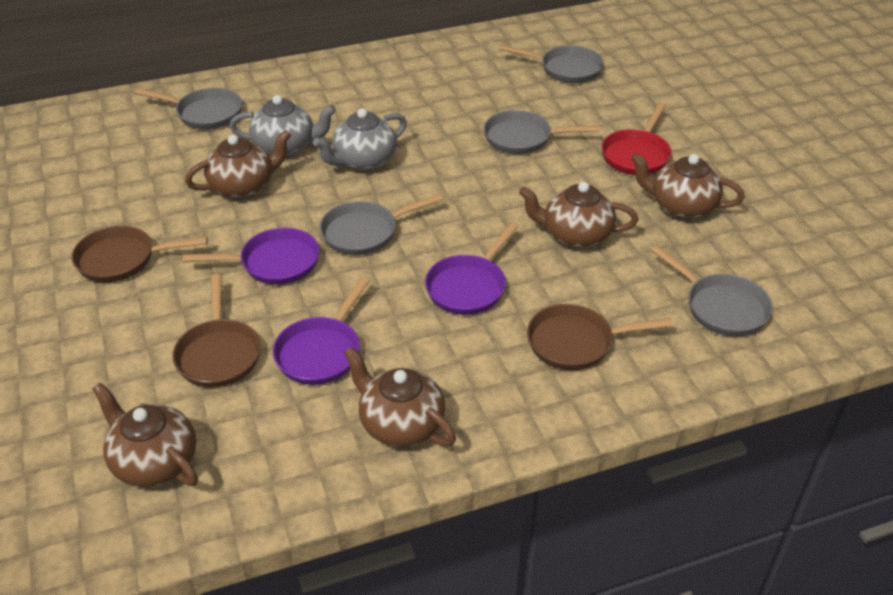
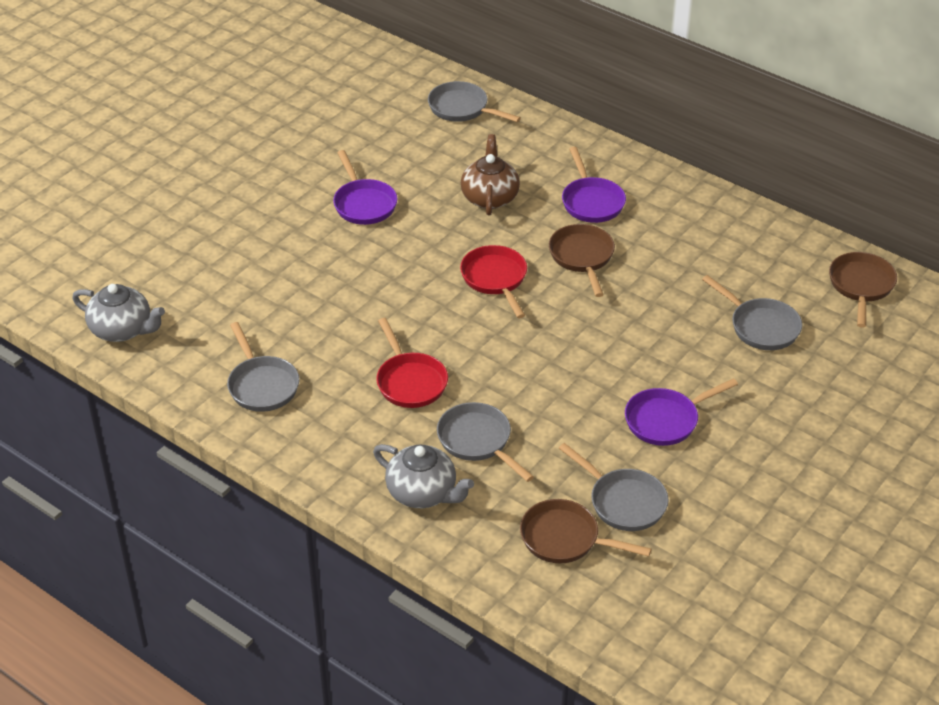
brown teapot: 5 -> 1
red pan: 1 -> 2

